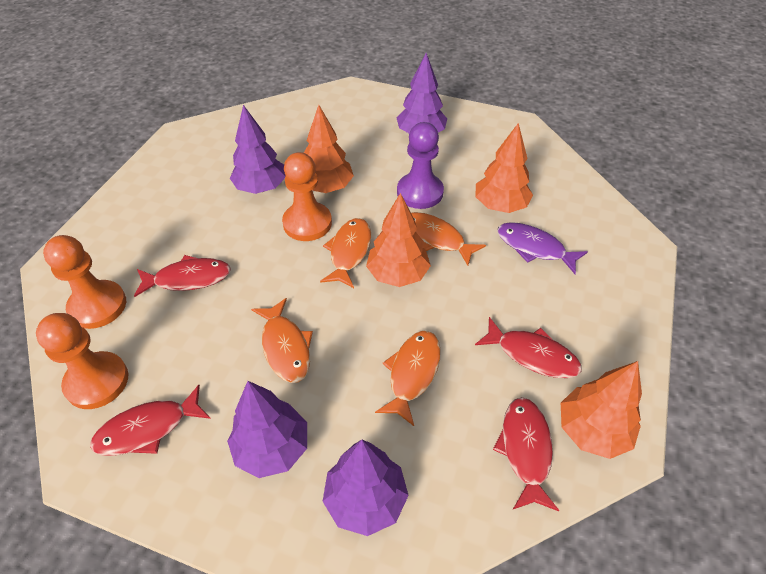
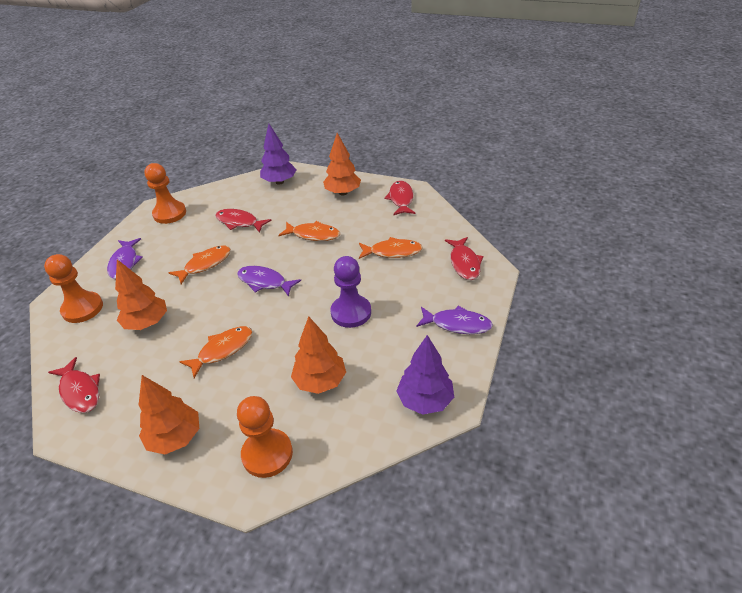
purple fish: 1 -> 3
purple tree: 4 -> 2

